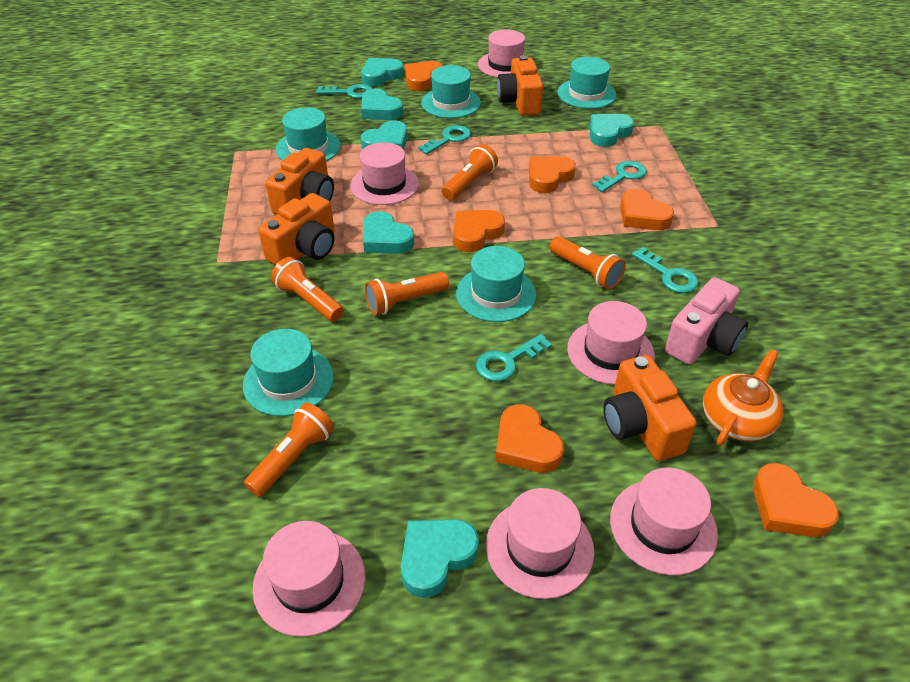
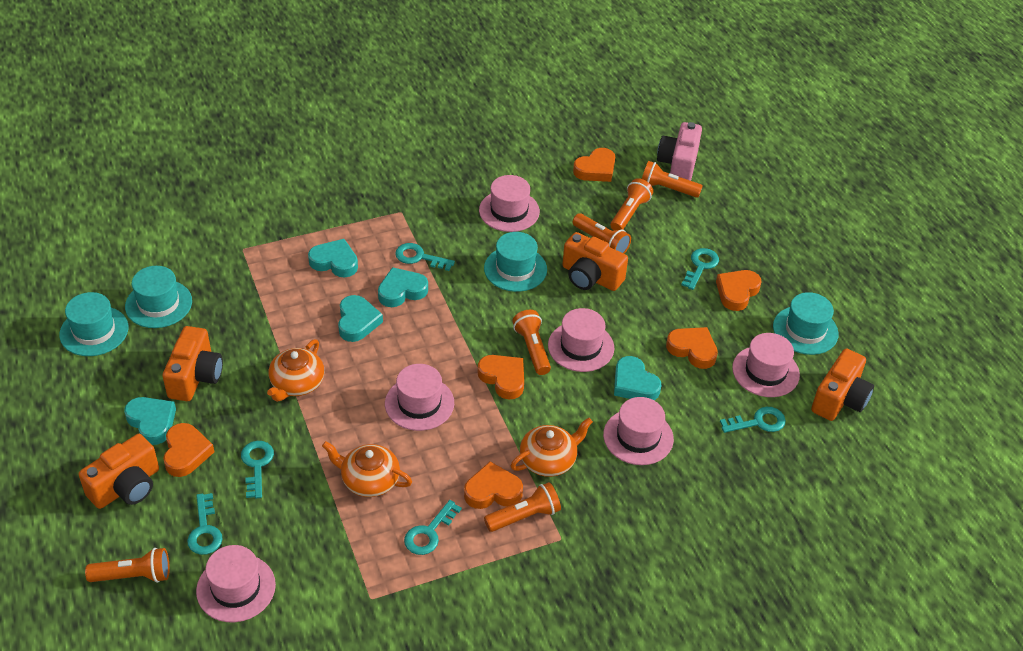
orange flashlight: 5 -> 6
orange teapot: 1 -> 3
turquoise hat: 5 -> 4
turquoise heart: 6 -> 5
turquoise key: 5 -> 6

